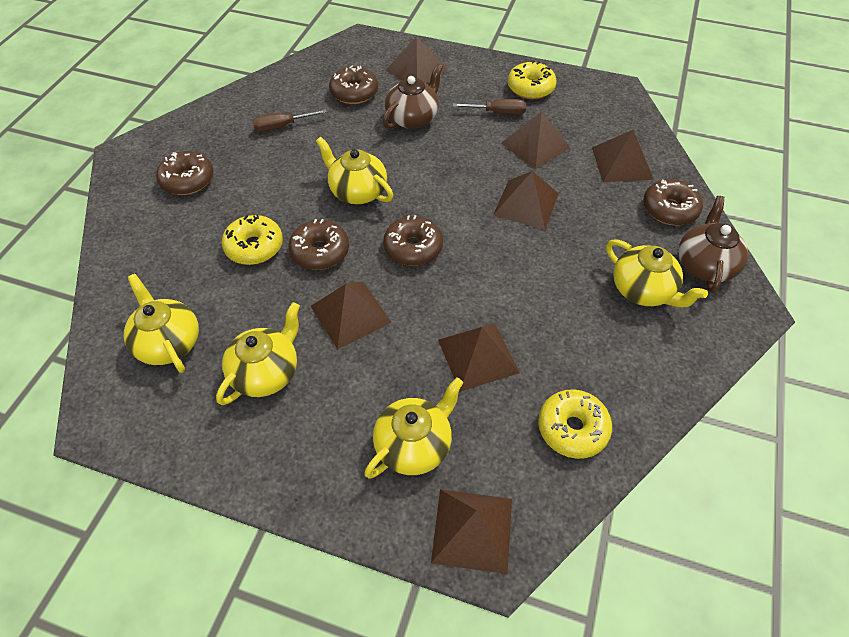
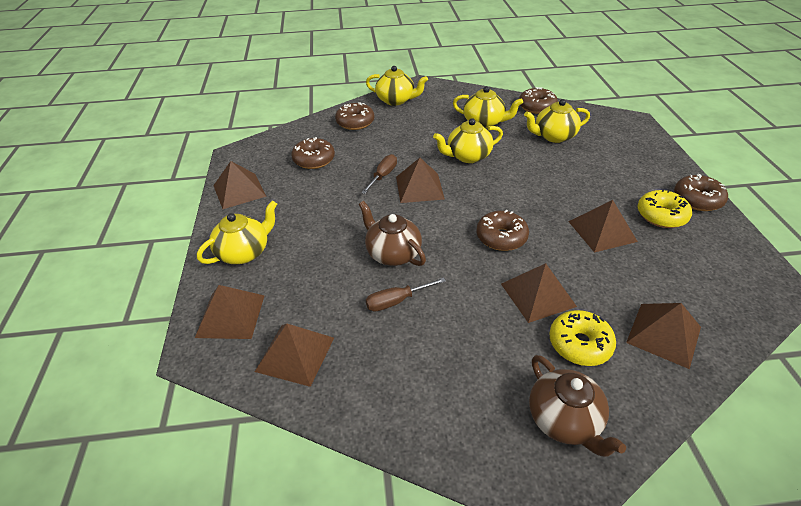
yellow donut: 3 -> 2

